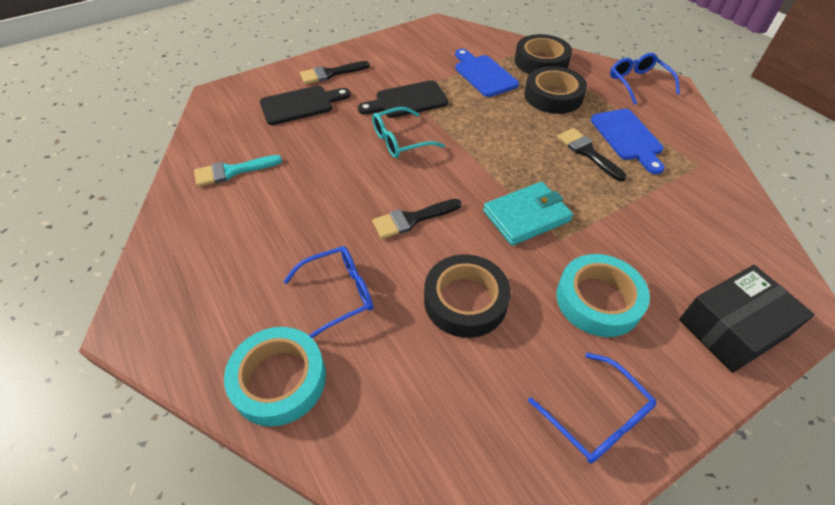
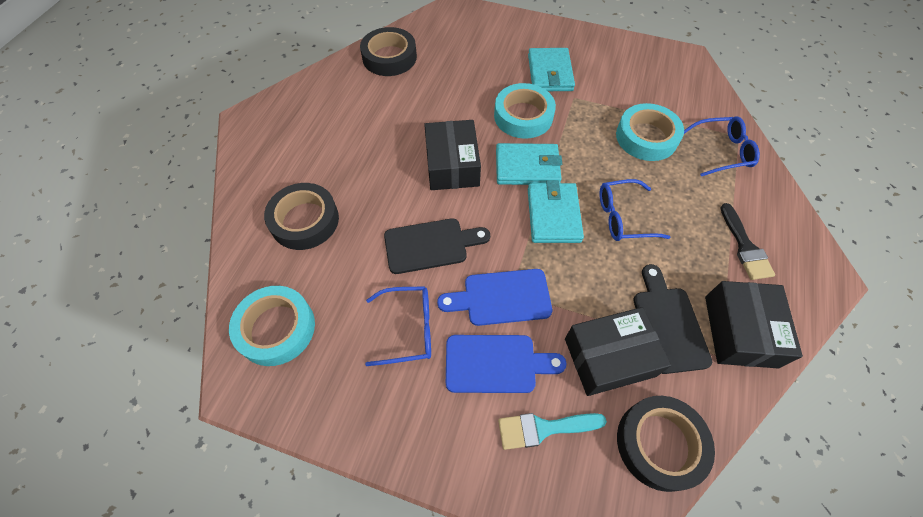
black box: 1 -> 3
black brush: 3 -> 1
turquoise glasses: 1 -> 0
turquoise tape: 2 -> 3
turquoise wallet: 1 -> 3

